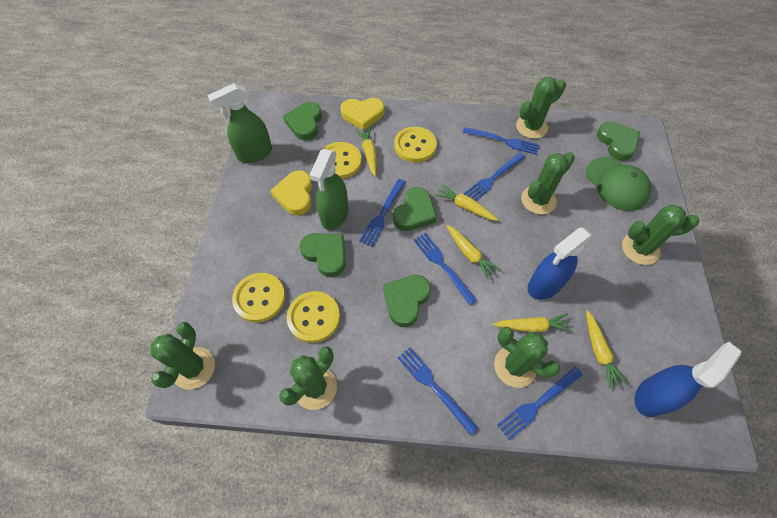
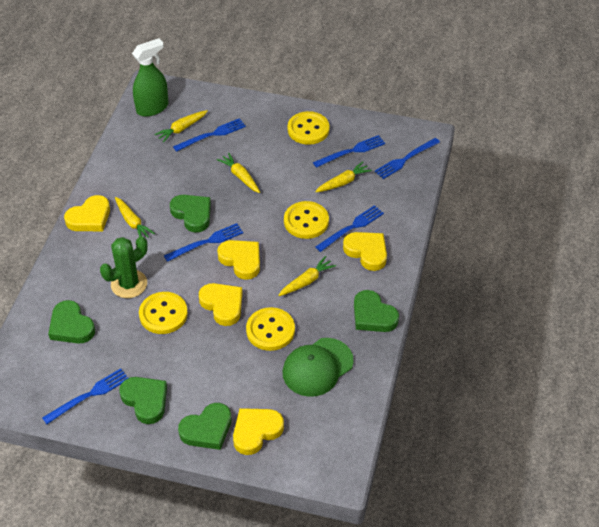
blue spray bottle: 2 -> 0
green cactus: 6 -> 1
green spray bottle: 2 -> 1
yellow heart: 2 -> 5

